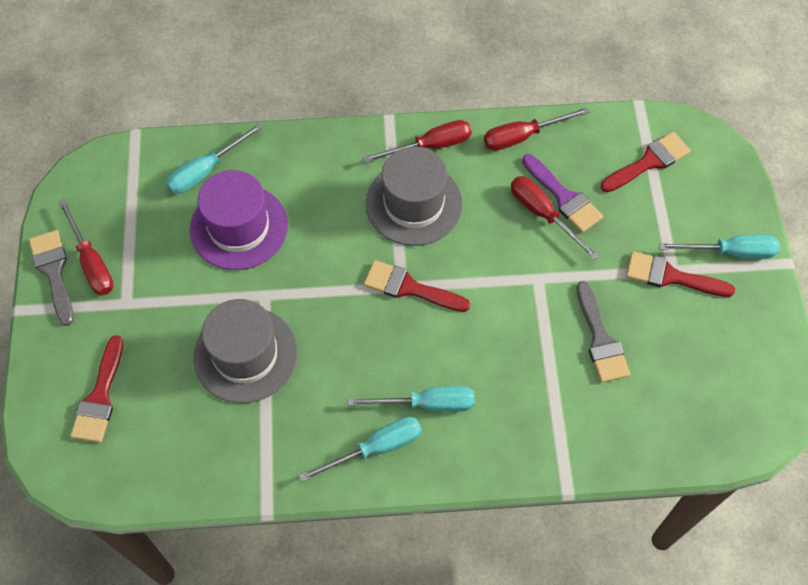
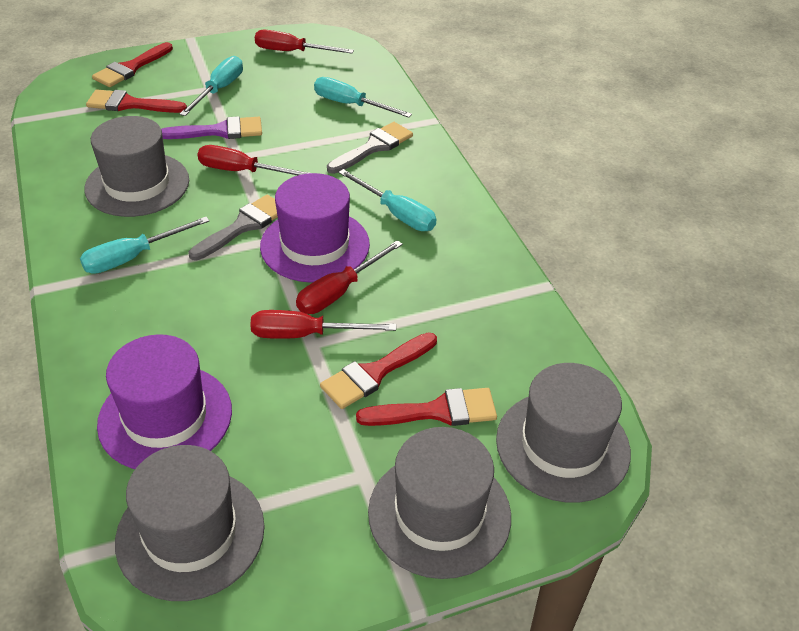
grey hat: 2 -> 4
purple hat: 1 -> 2

